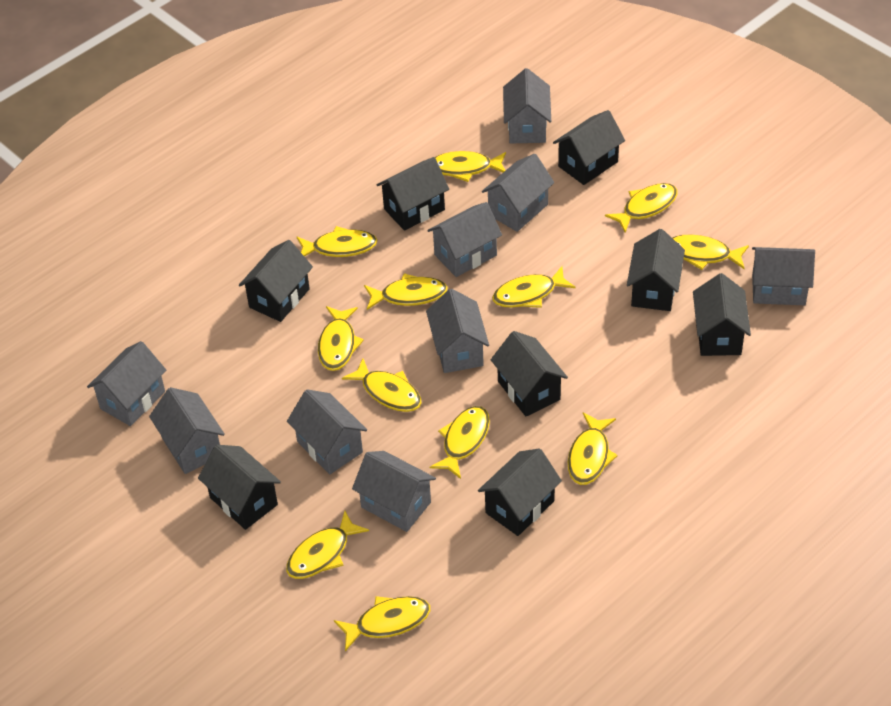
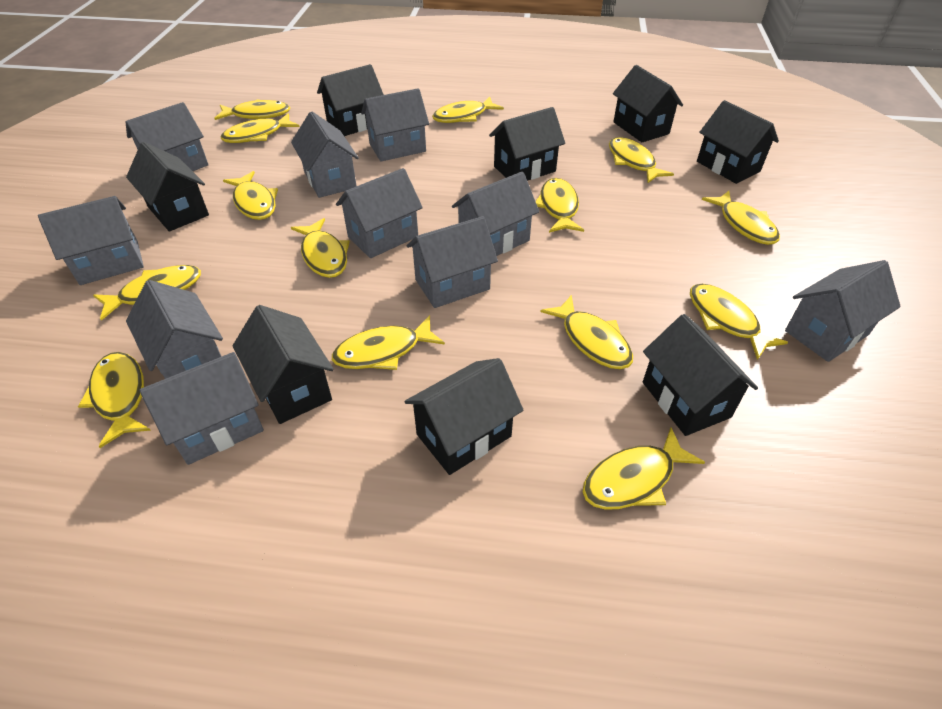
grey house: 9 -> 10
yellow fish: 12 -> 14

